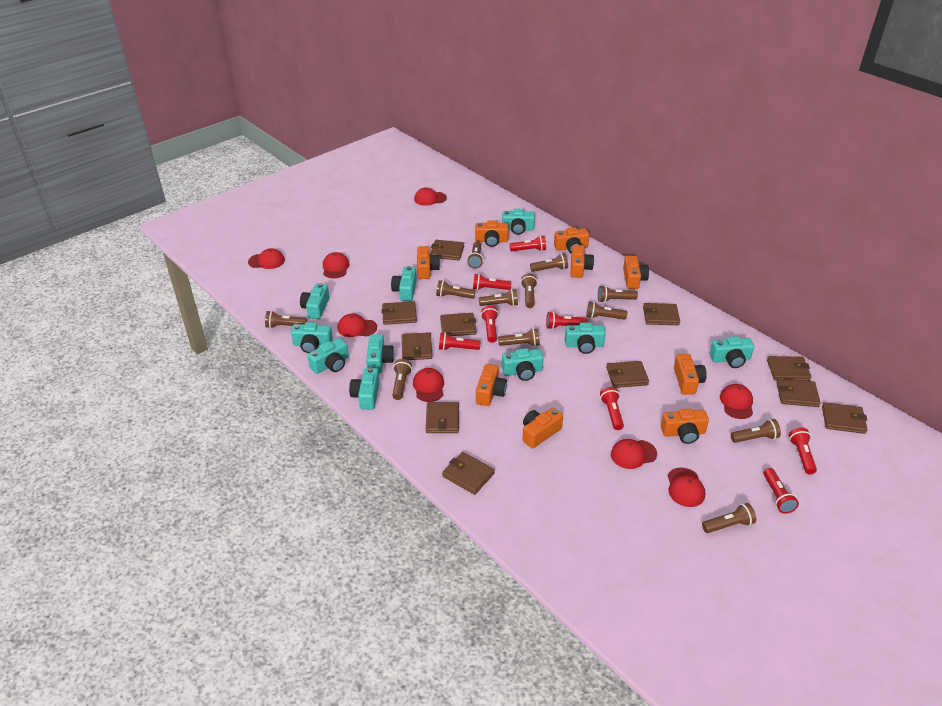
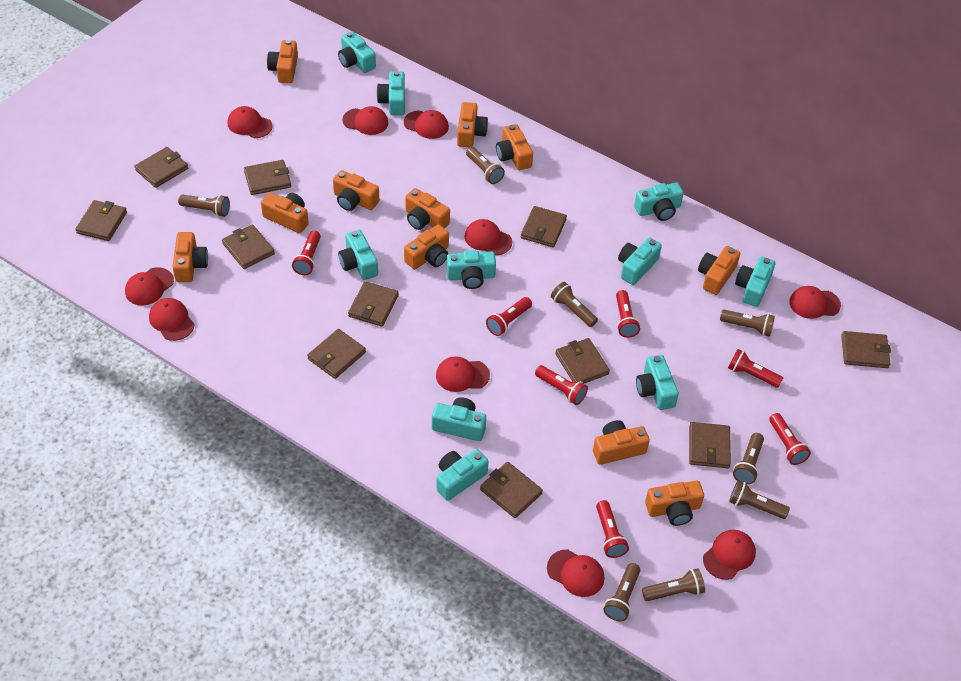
brown flashlight: 12 -> 8
orange camera: 9 -> 11
red cap: 8 -> 10
red flashlight: 8 -> 7

